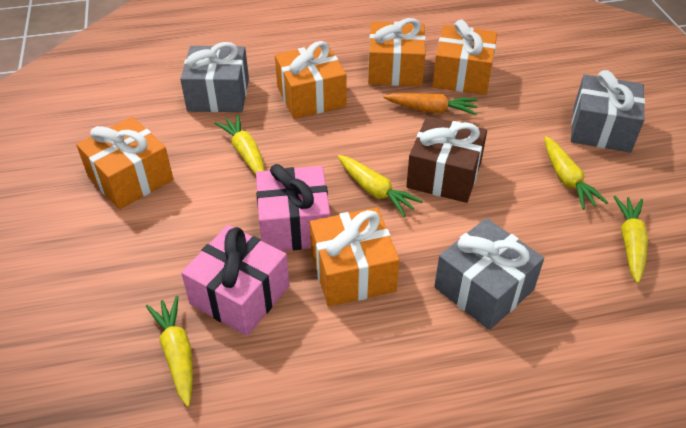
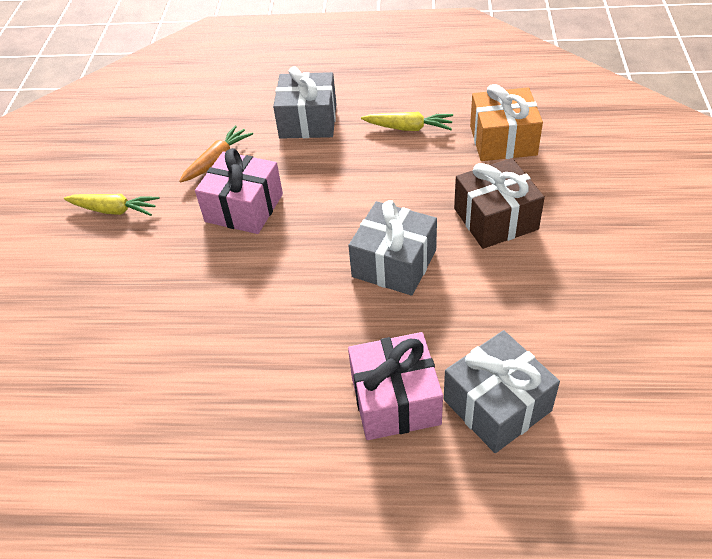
orange gift: 5 -> 1
yellow carrot: 5 -> 2

